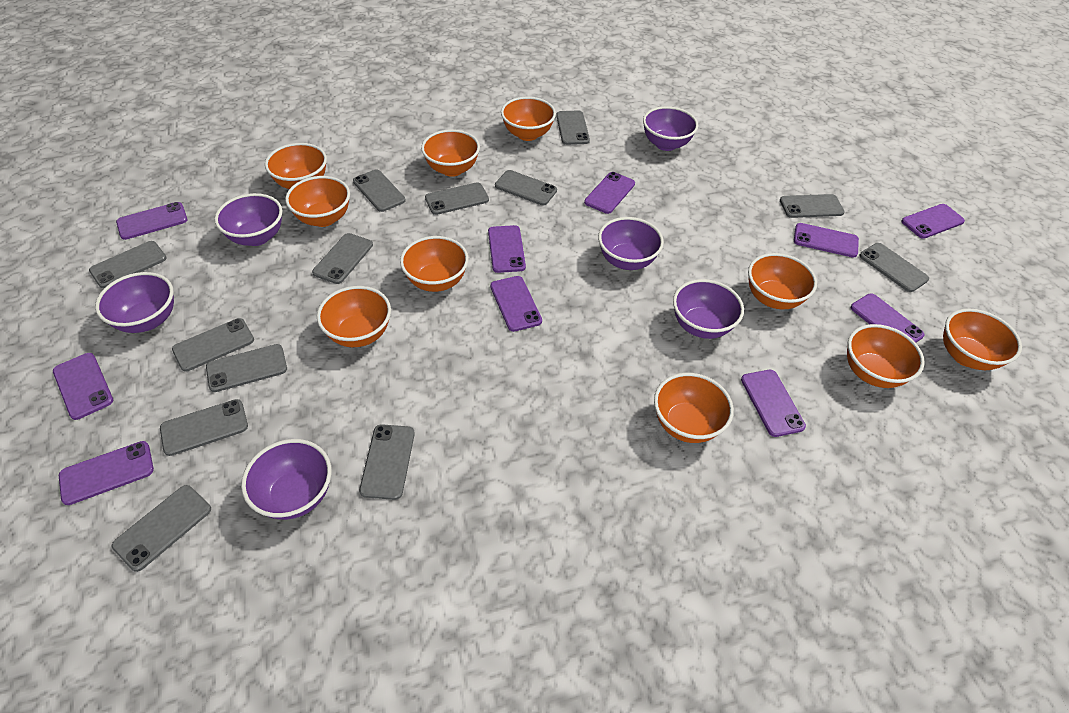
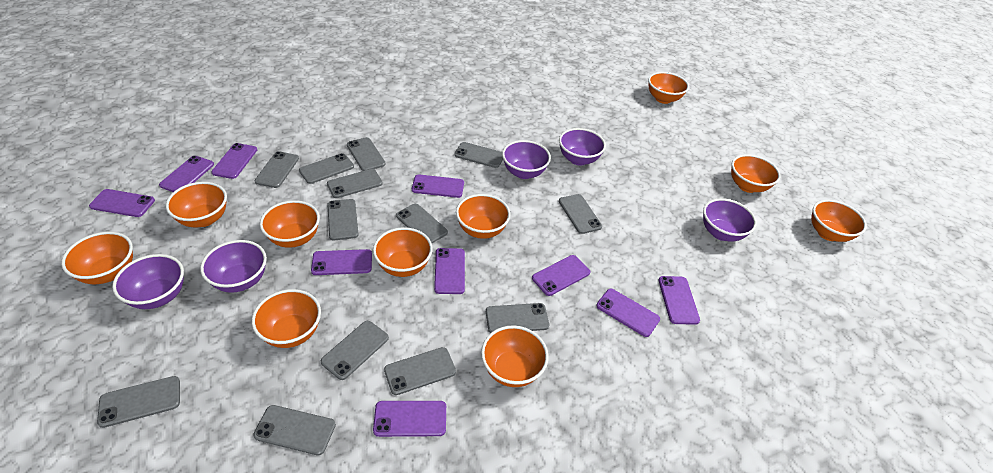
purple bowl: 6 -> 5

